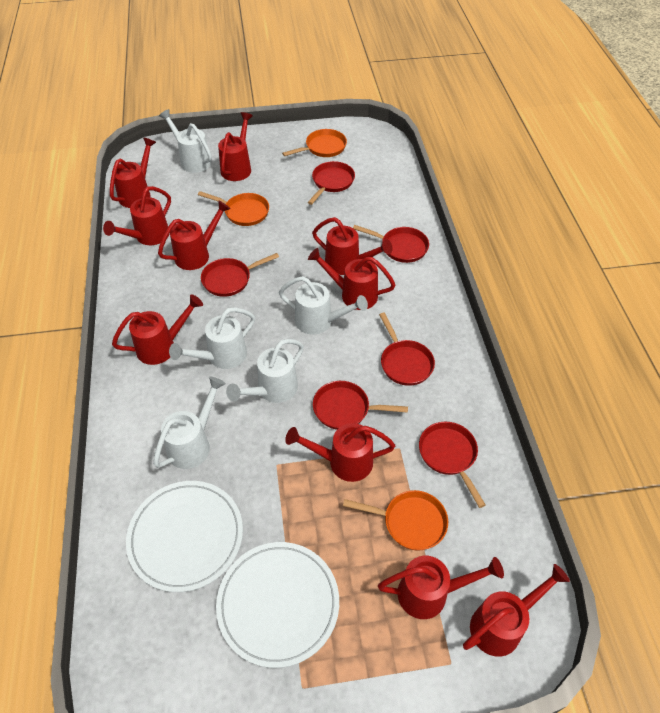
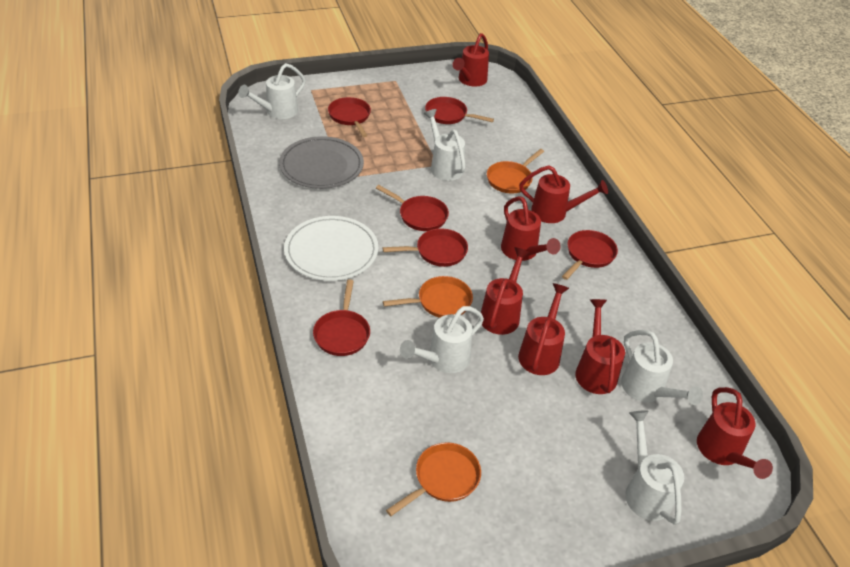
grey plate: 0 -> 1
red watering can: 10 -> 7
white plate: 2 -> 1

